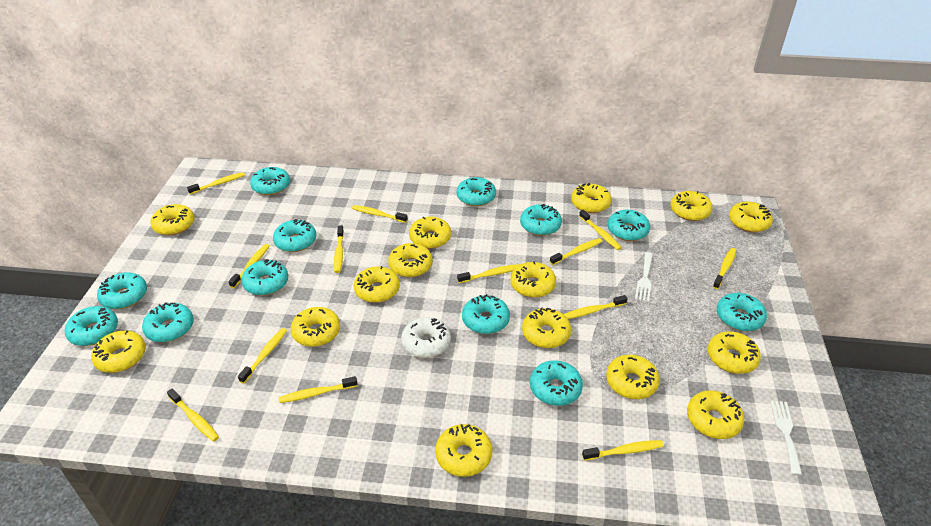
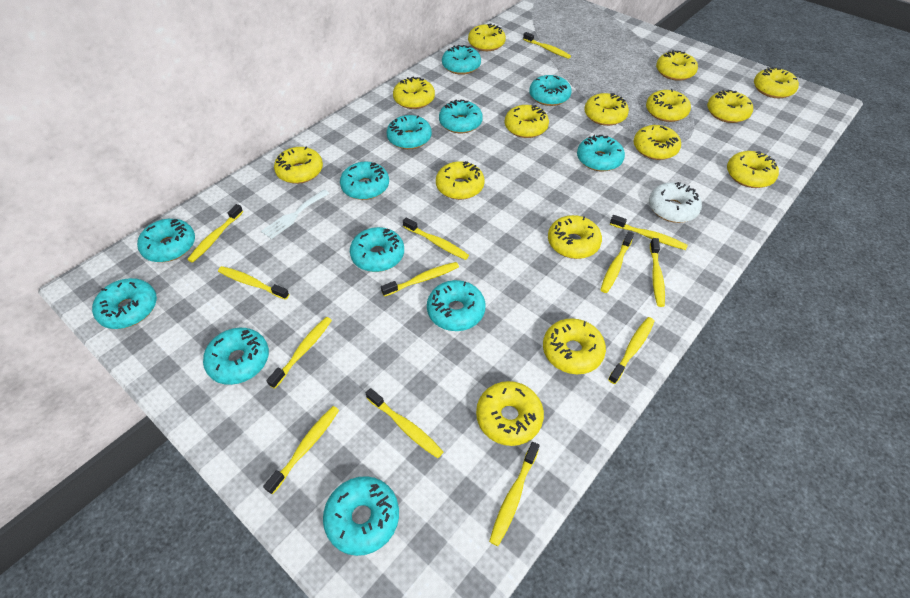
white fork: 2 -> 1

